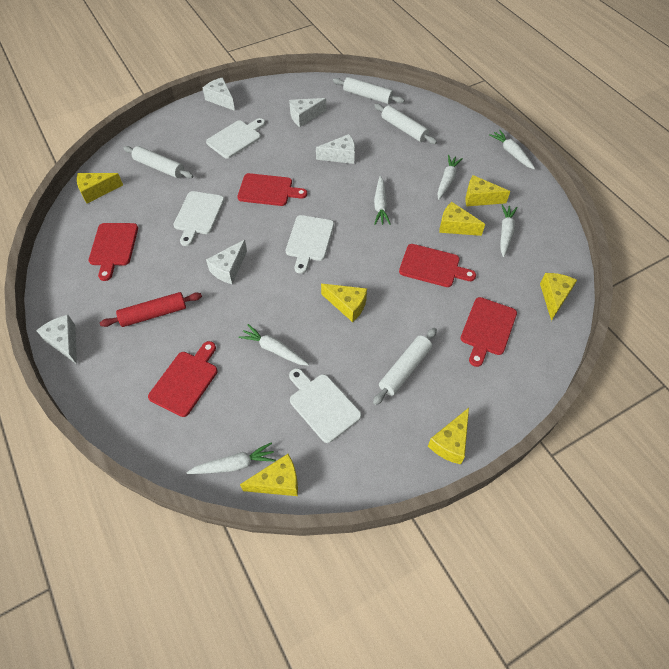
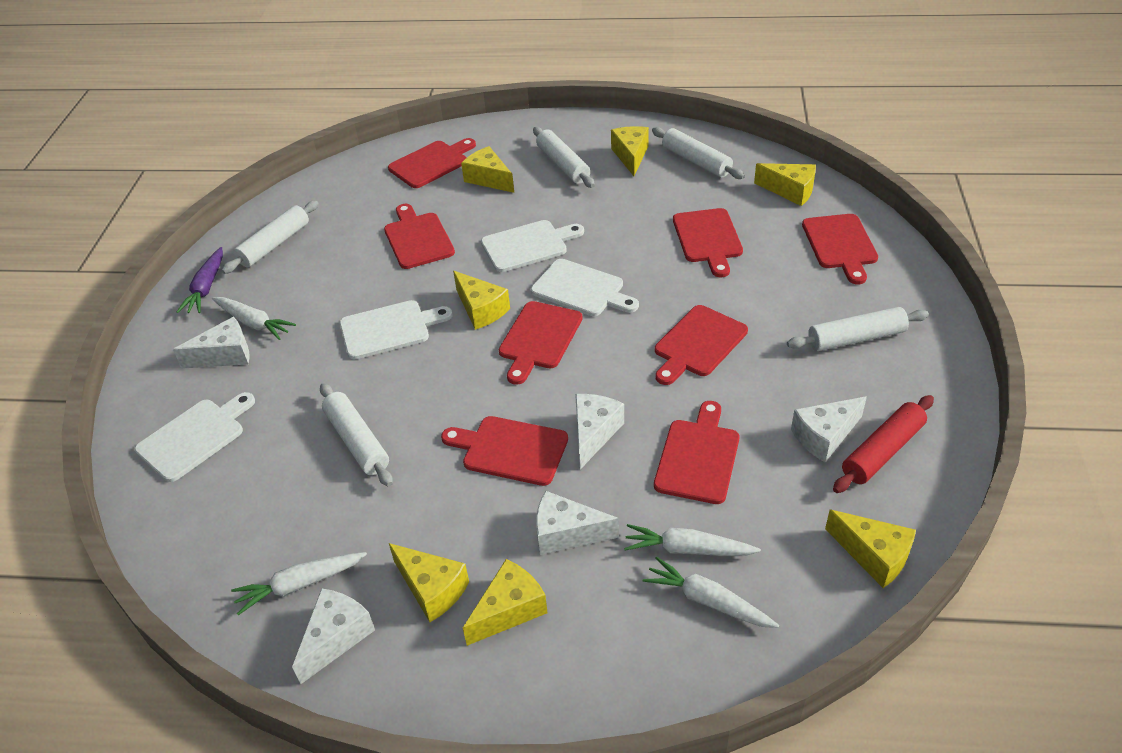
purple carrot: 0 -> 1
red cutting board: 5 -> 8
white carrot: 6 -> 4
white rolling pin: 4 -> 5

